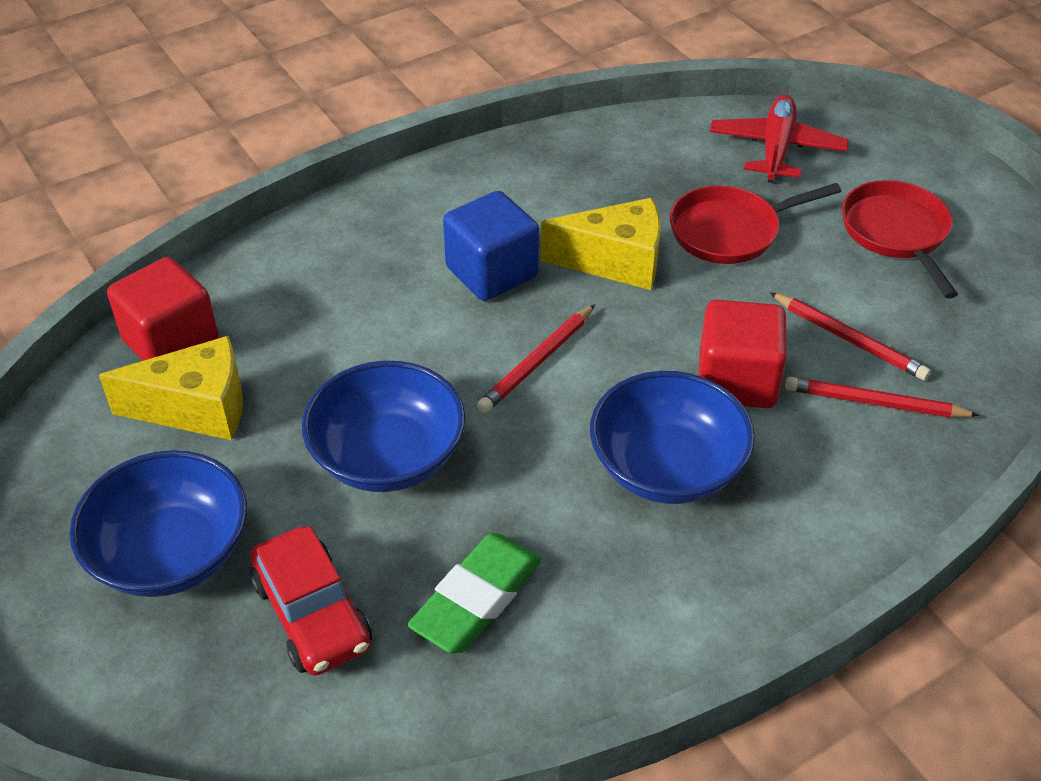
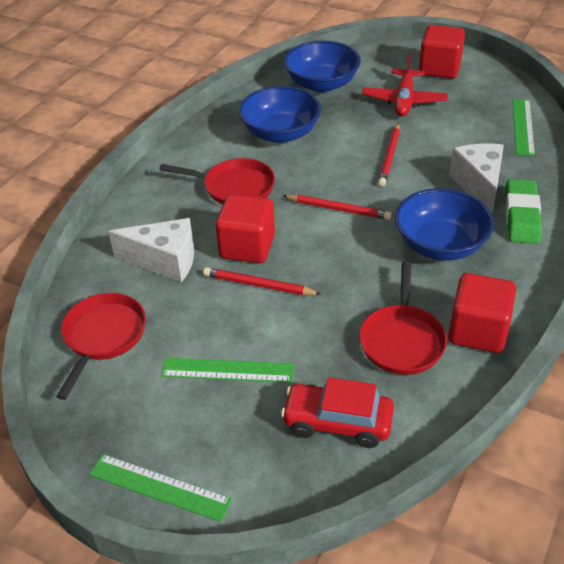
blue cube: 1 -> 0
green ruler: 0 -> 3
red cube: 2 -> 3
red pan: 2 -> 3
white cheese: 0 -> 2
yellow cheese: 2 -> 0

